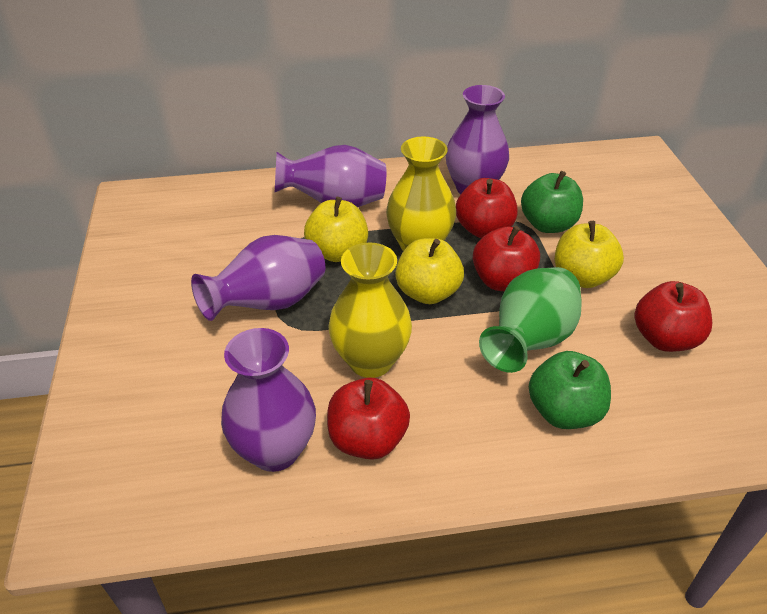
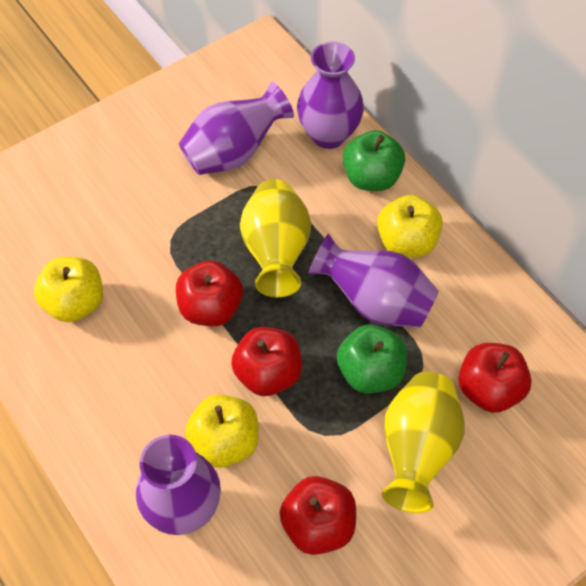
green vase: 1 -> 0

